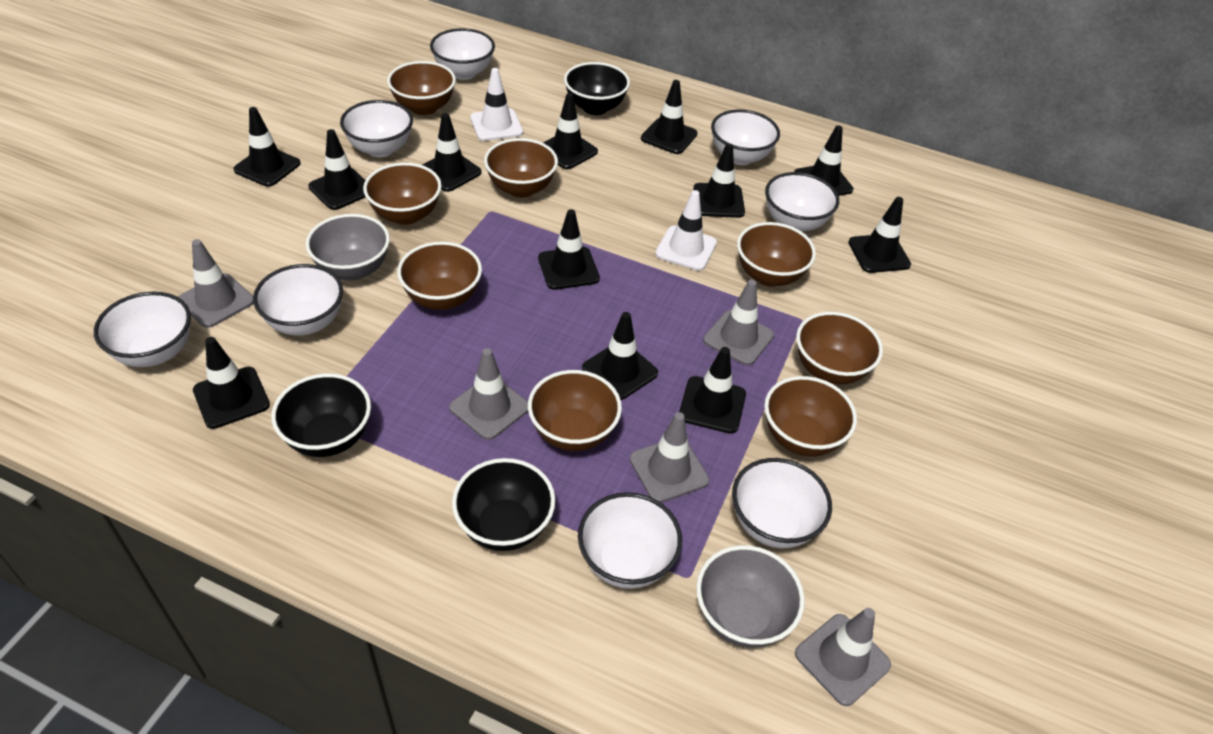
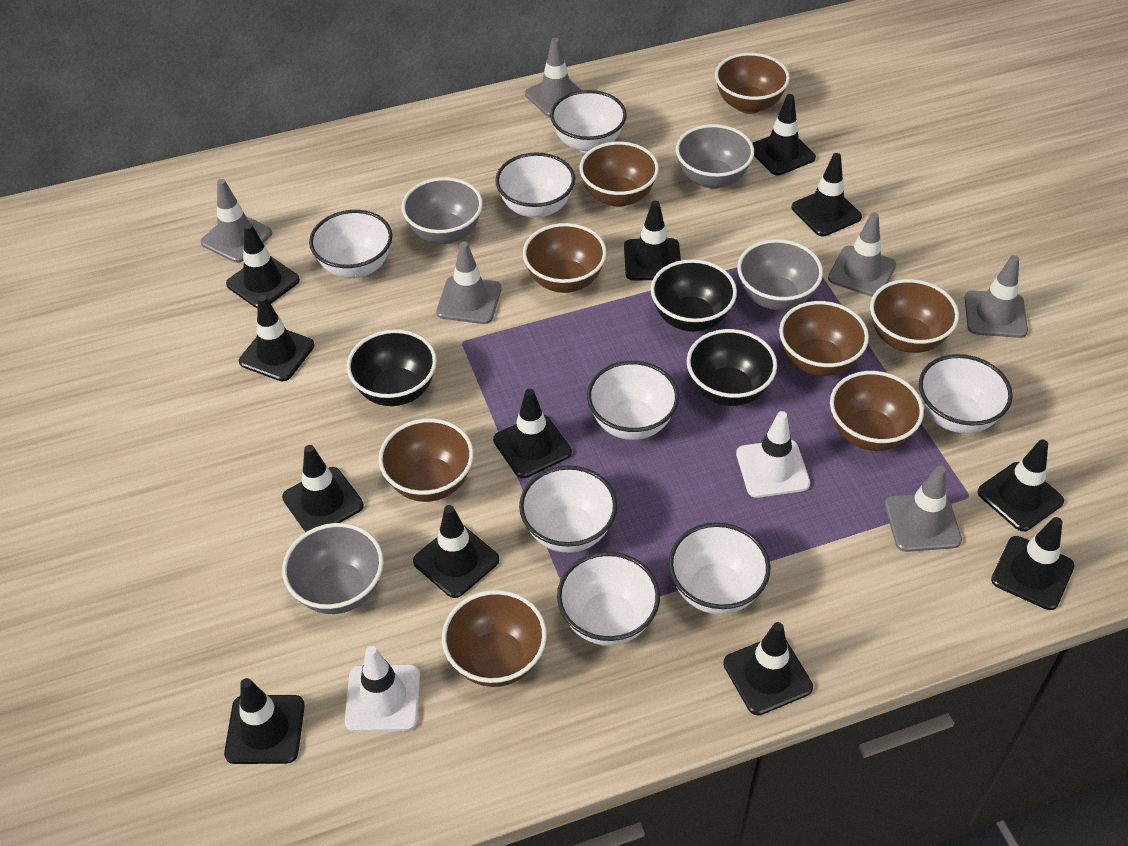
grey bowl: 2 -> 4
grey traffic cone: 5 -> 6

